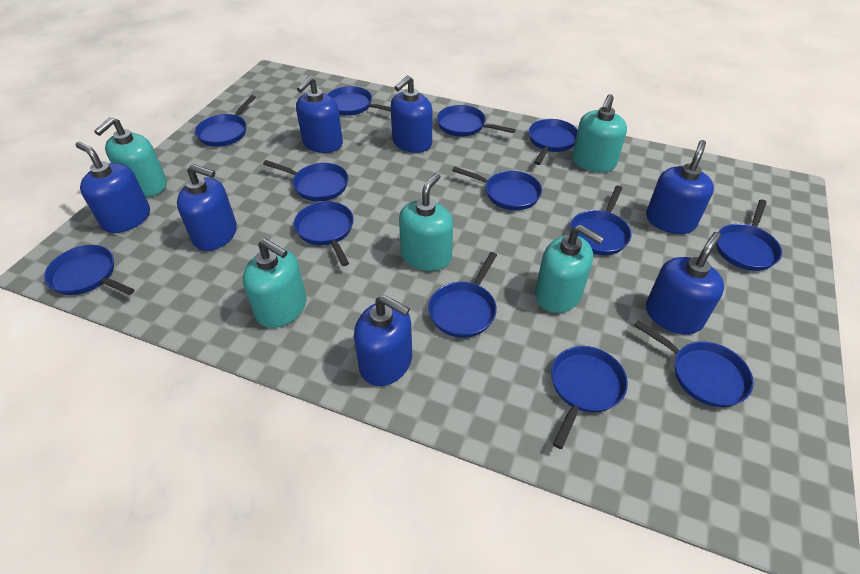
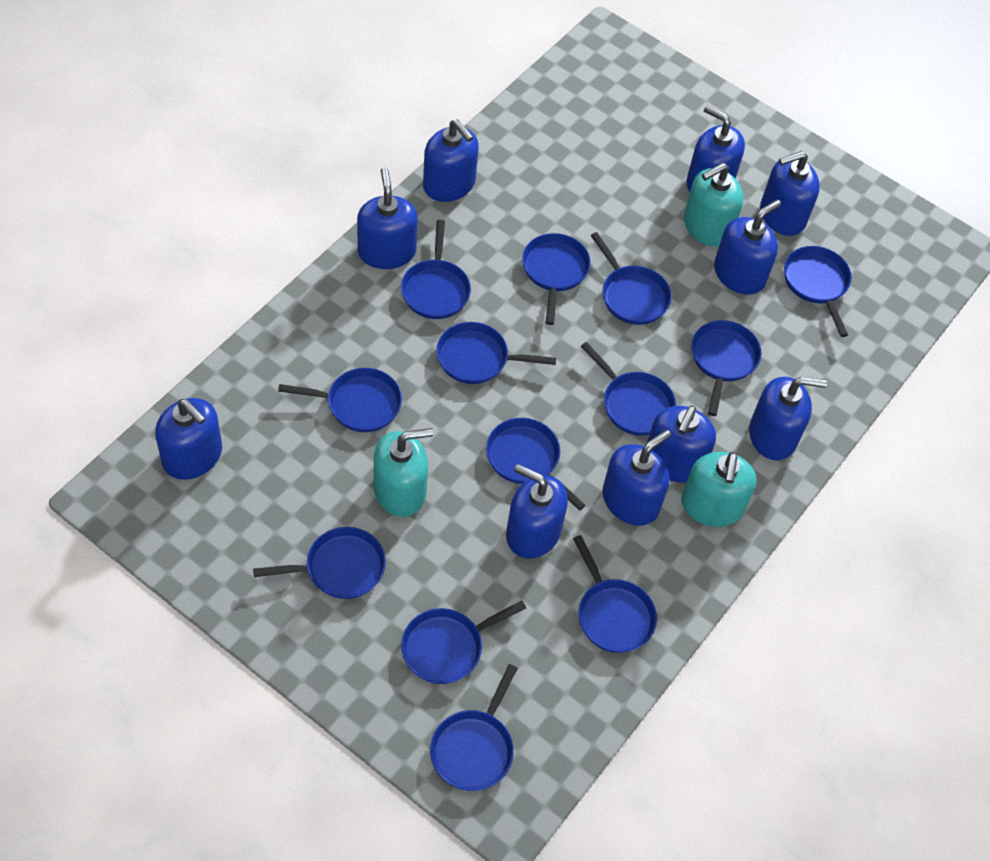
blue soap dispenser: 7 -> 10
turquoise soap dispenser: 5 -> 3

